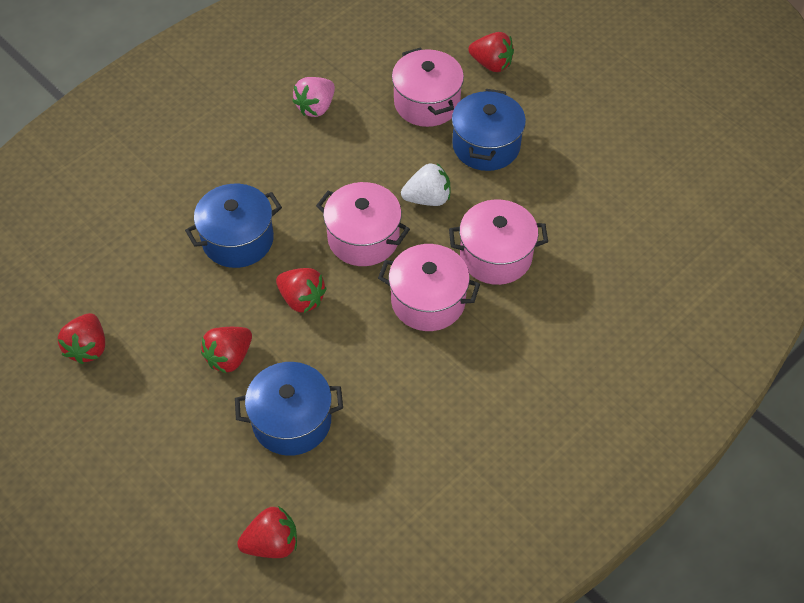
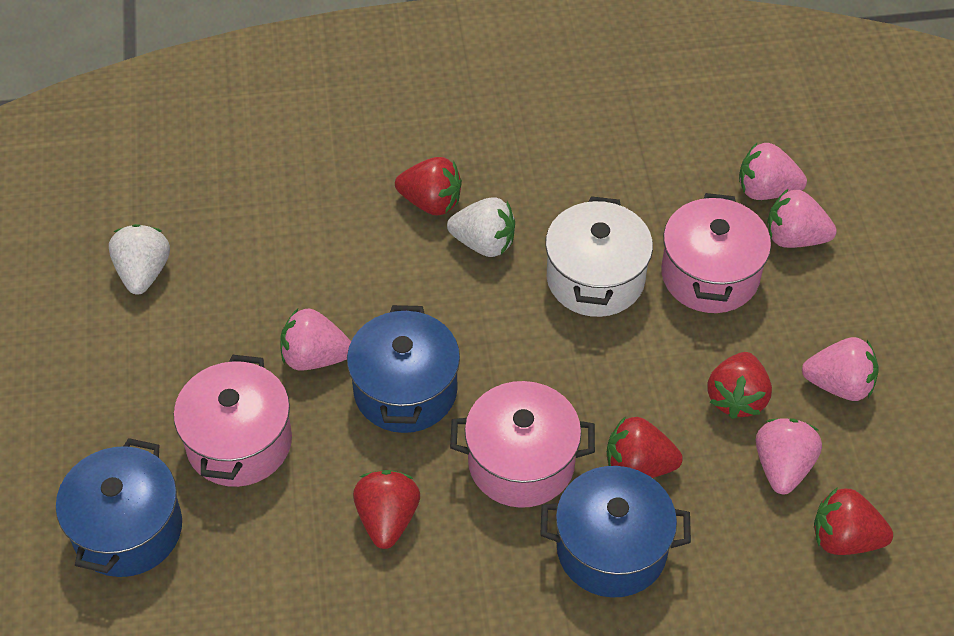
pink pot: 4 -> 3
pink strawberry: 1 -> 5
white pot: 0 -> 1
white strawberry: 1 -> 2

